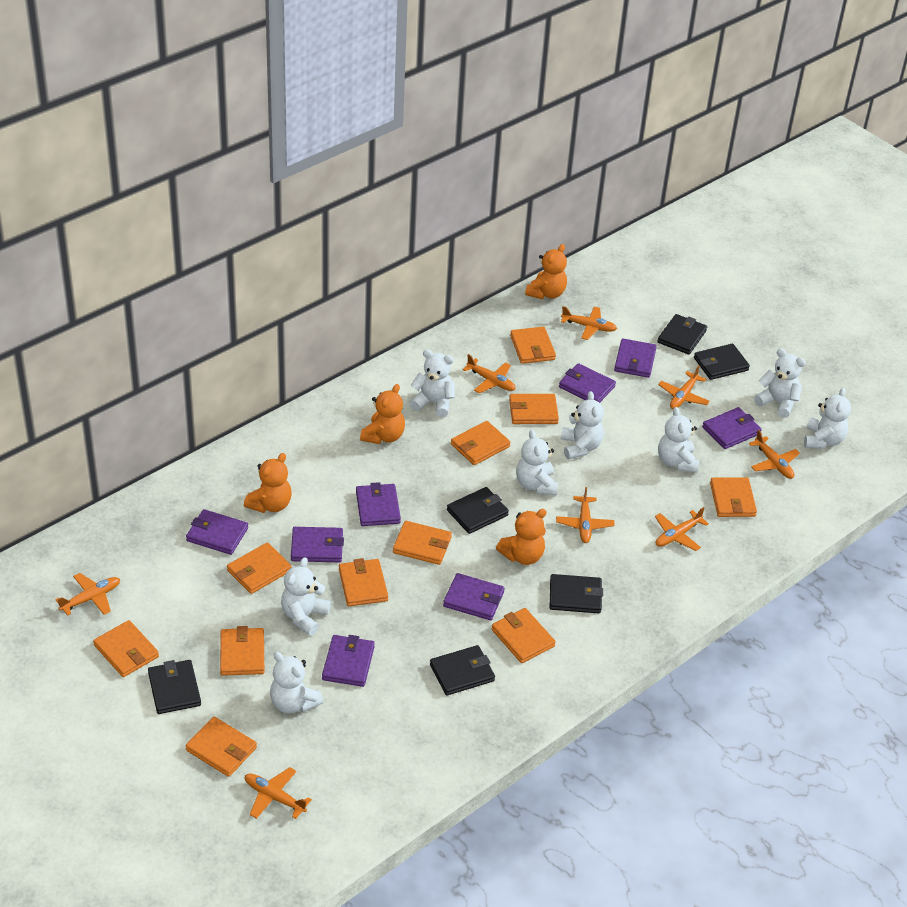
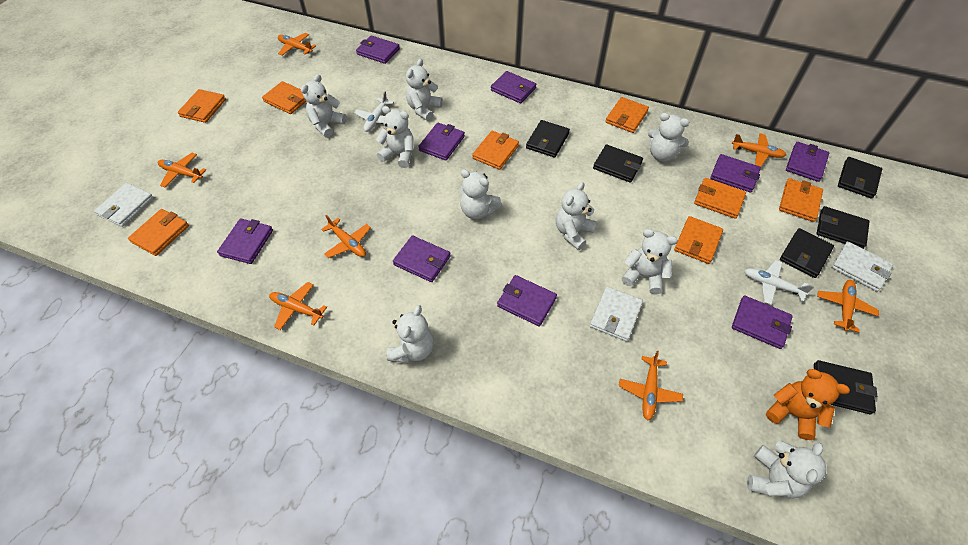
orange plane: 8 -> 7
orange teddy bear: 4 -> 1
orange wallet: 11 -> 8
purple wallet: 8 -> 9
white plane: 0 -> 2
white teddy bear: 8 -> 9
white wallet: 0 -> 3

